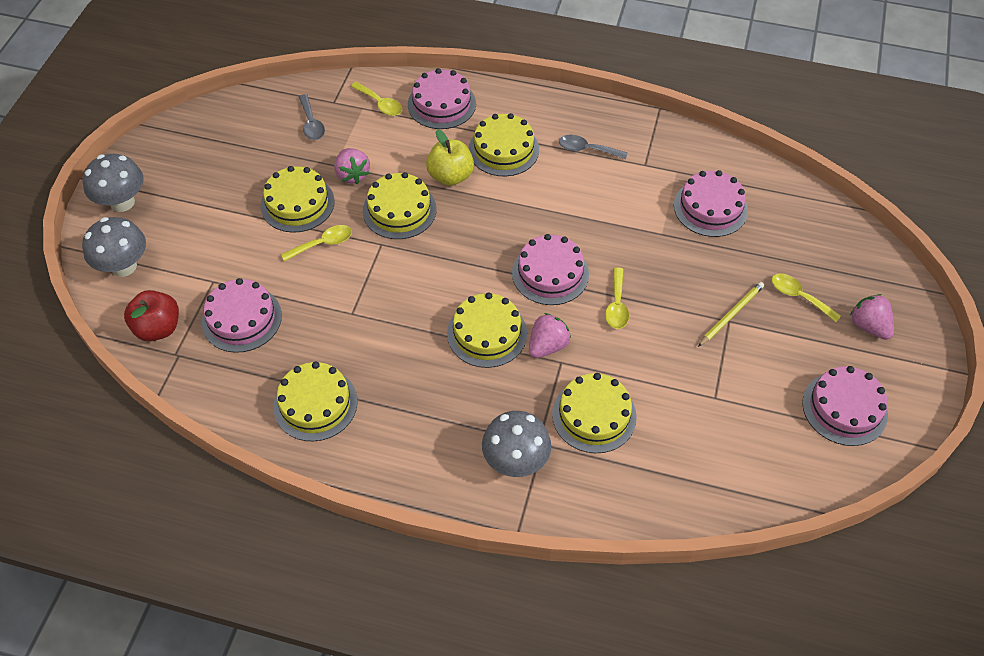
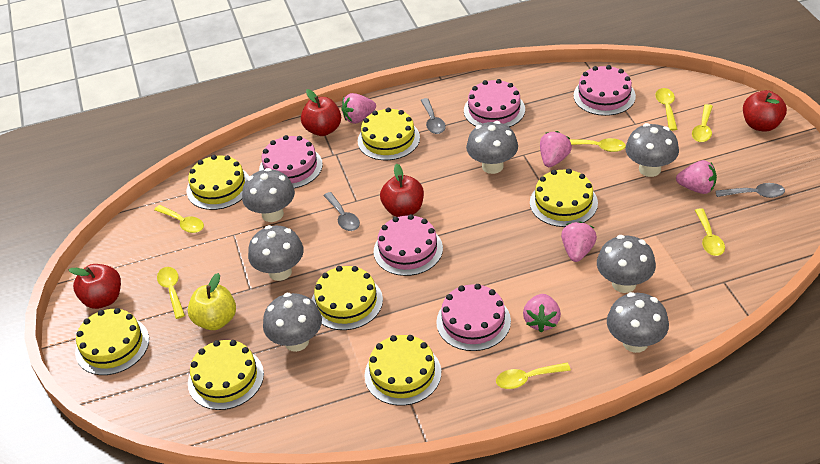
grey mushroom: 3 -> 7
grey spoon: 2 -> 3
pink strawberry: 3 -> 5
red apple: 1 -> 4
yellow cake: 6 -> 7
yellow pencil: 1 -> 0
yellow spoon: 4 -> 7

